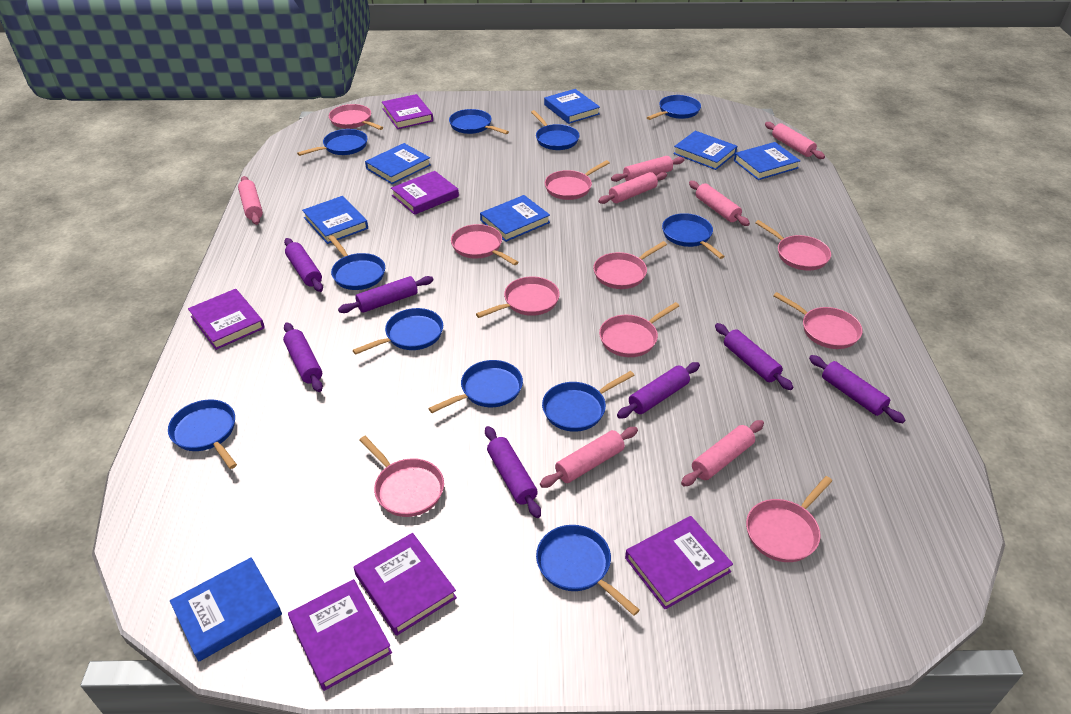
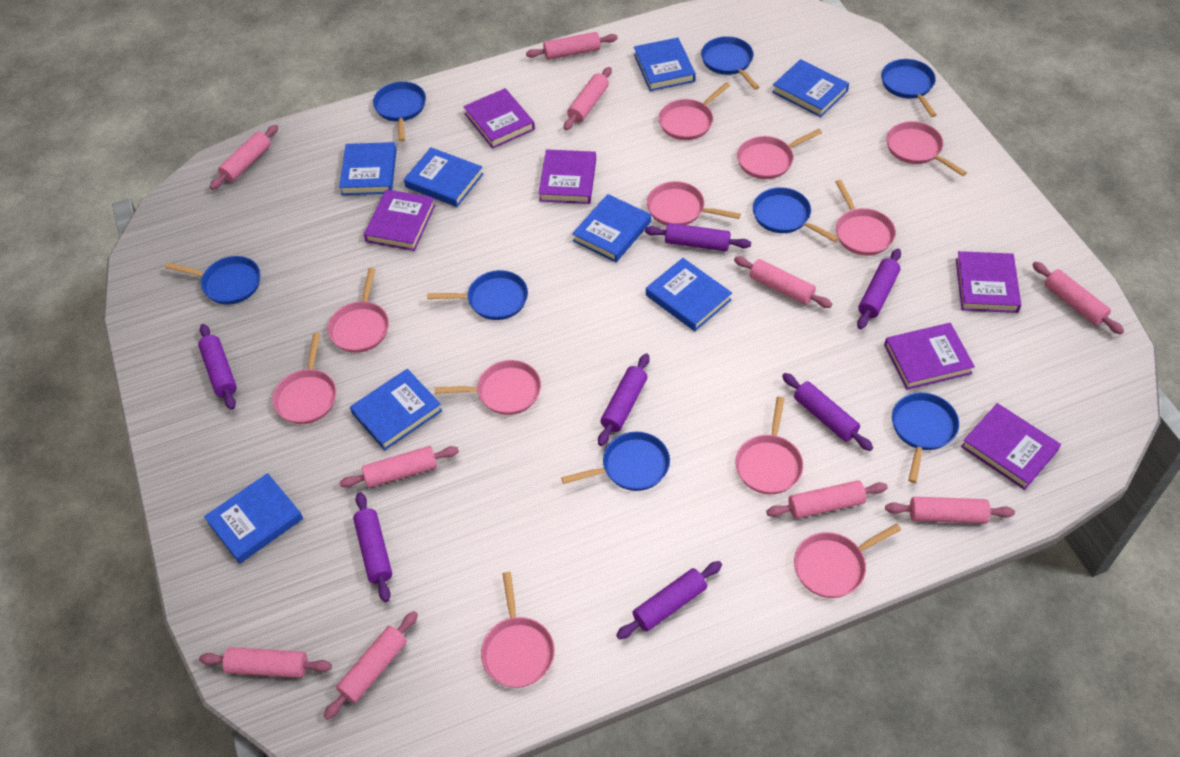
blue book: 7 -> 8
blue pan: 11 -> 8
pink pan: 10 -> 11
pink rolling pin: 7 -> 10

